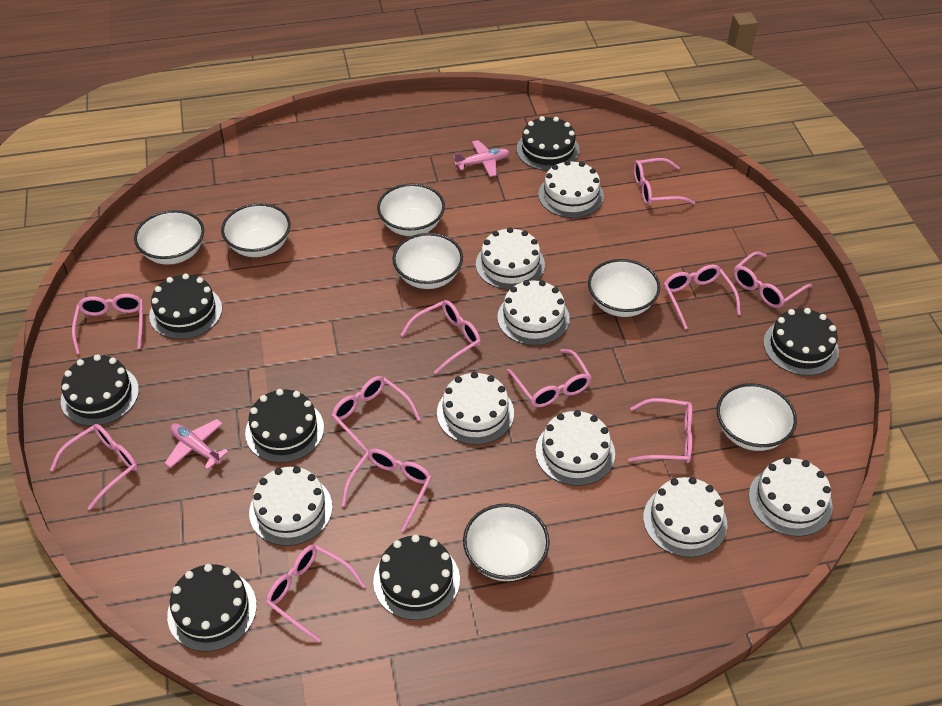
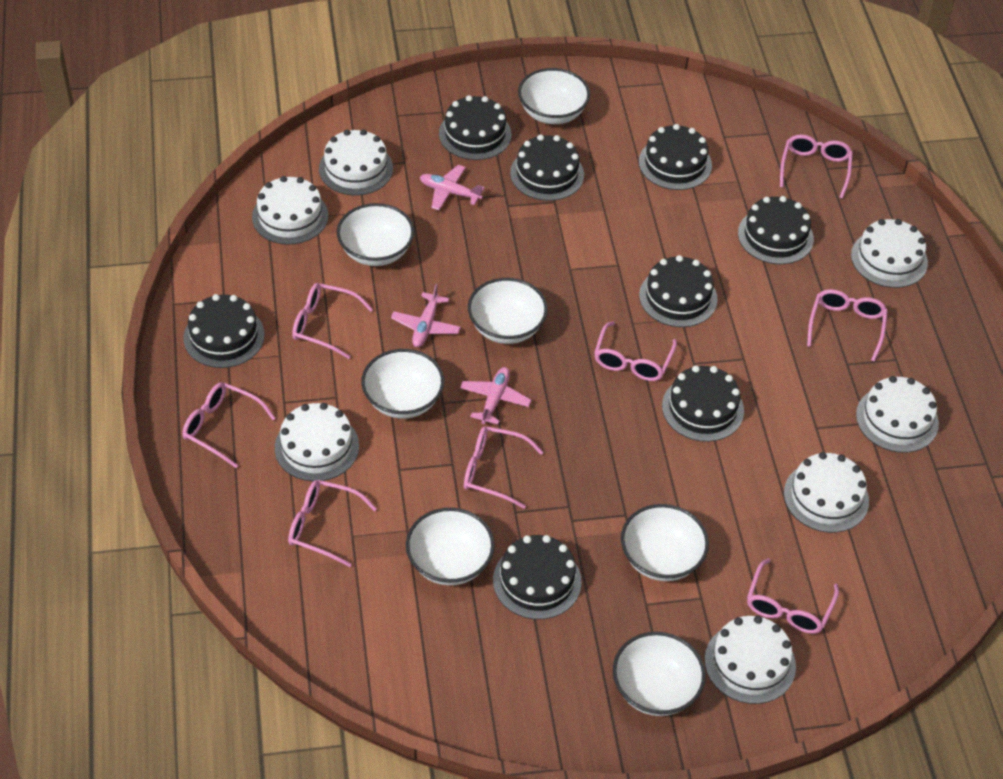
black cake: 7 -> 8
pink glasses: 11 -> 8
pink plane: 2 -> 3
white cake: 8 -> 7

